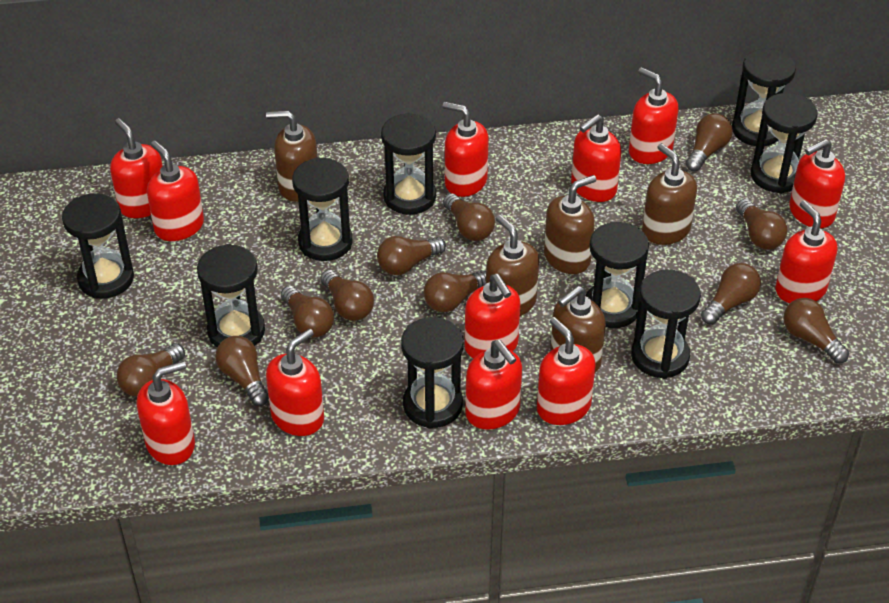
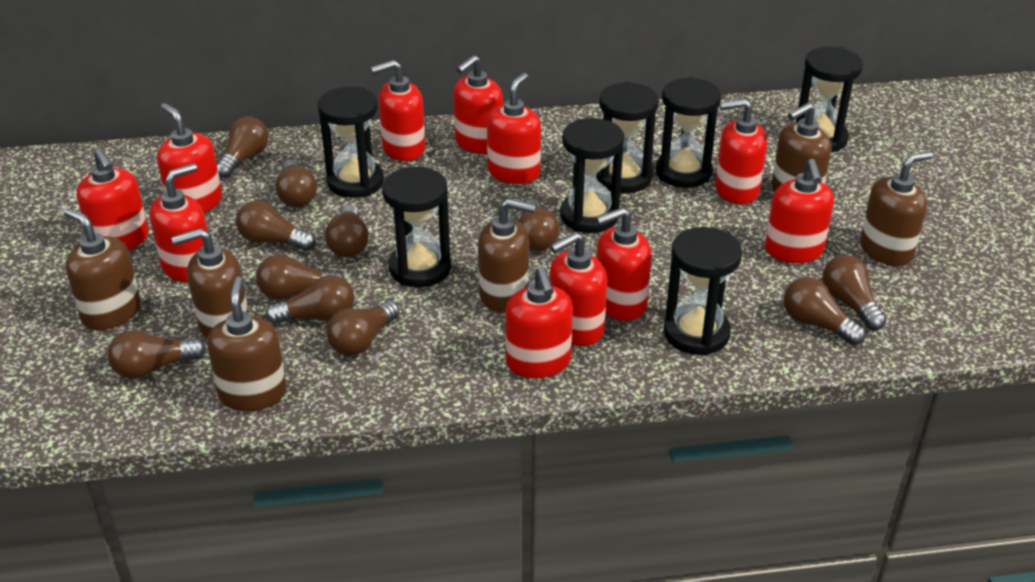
black hourglass: 9 -> 7
brown soap dispenser: 5 -> 6
red soap dispenser: 12 -> 11

